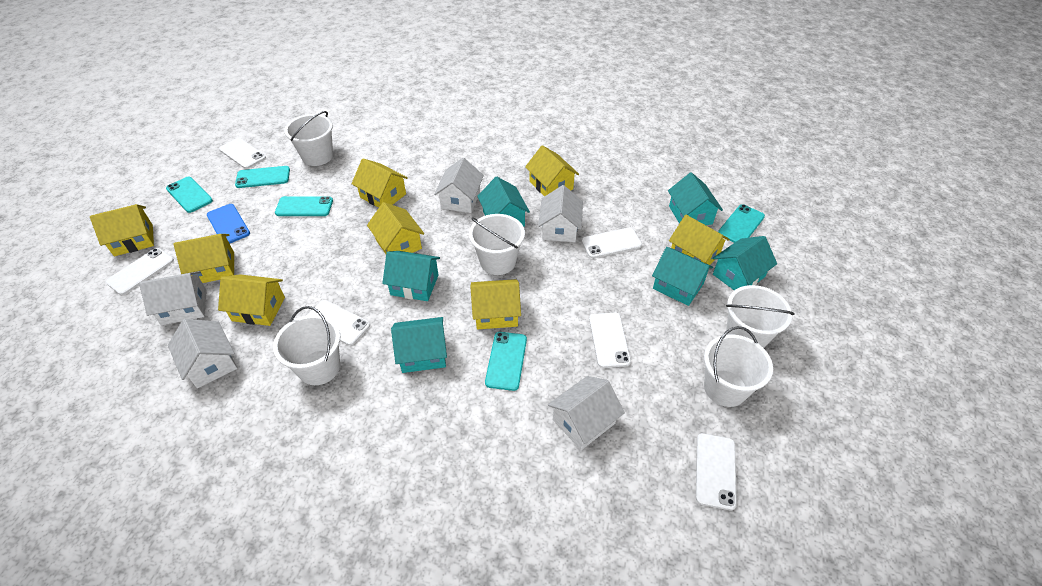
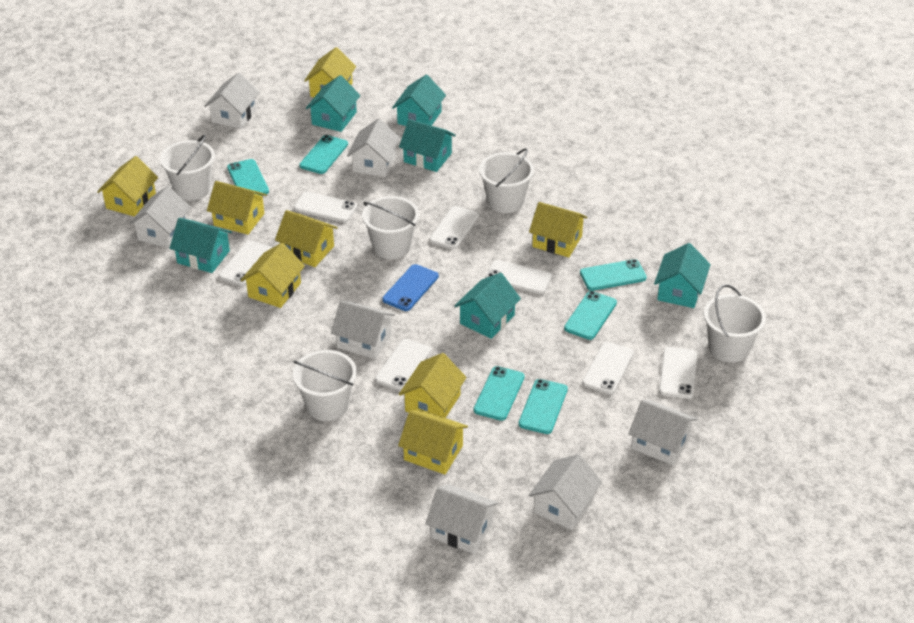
turquoise phone: 5 -> 6
white house: 5 -> 7
white phone: 6 -> 7

